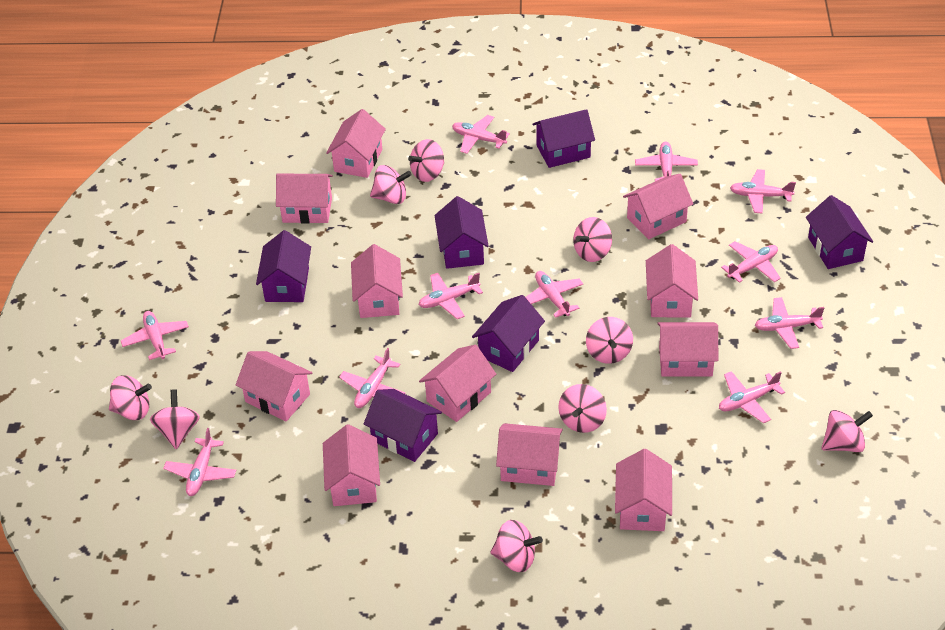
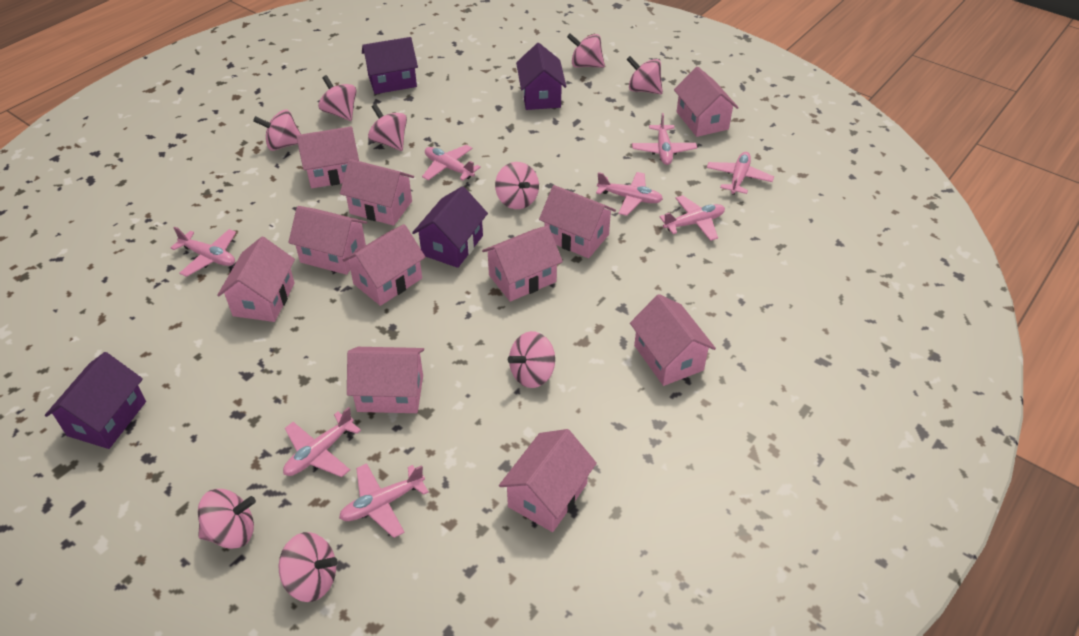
pink plane: 11 -> 8
purple house: 6 -> 4

